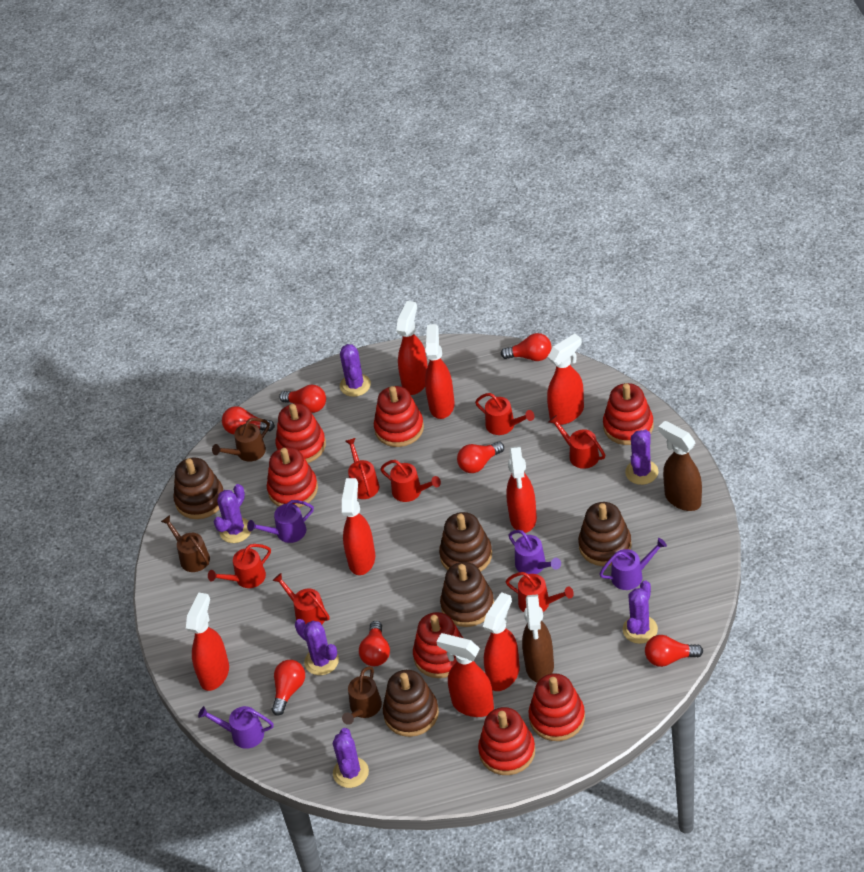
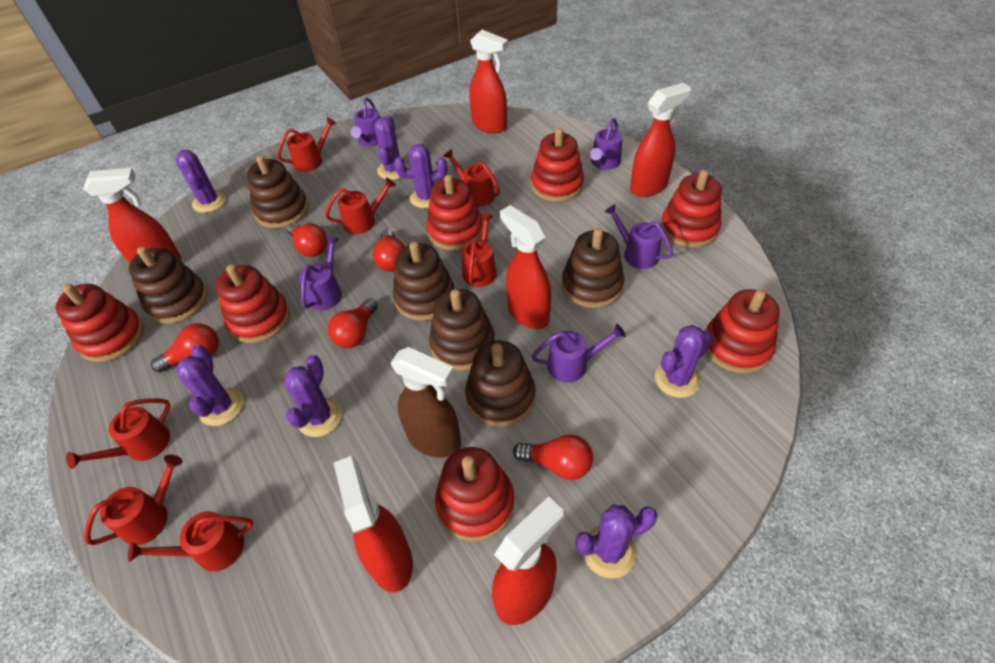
brown spray bottle: 2 -> 1
brown stacking toy: 5 -> 6
brown watering can: 3 -> 0
purple cactus: 6 -> 7
purple watering can: 4 -> 5
red light bulb: 7 -> 5
red spray bottle: 8 -> 6

